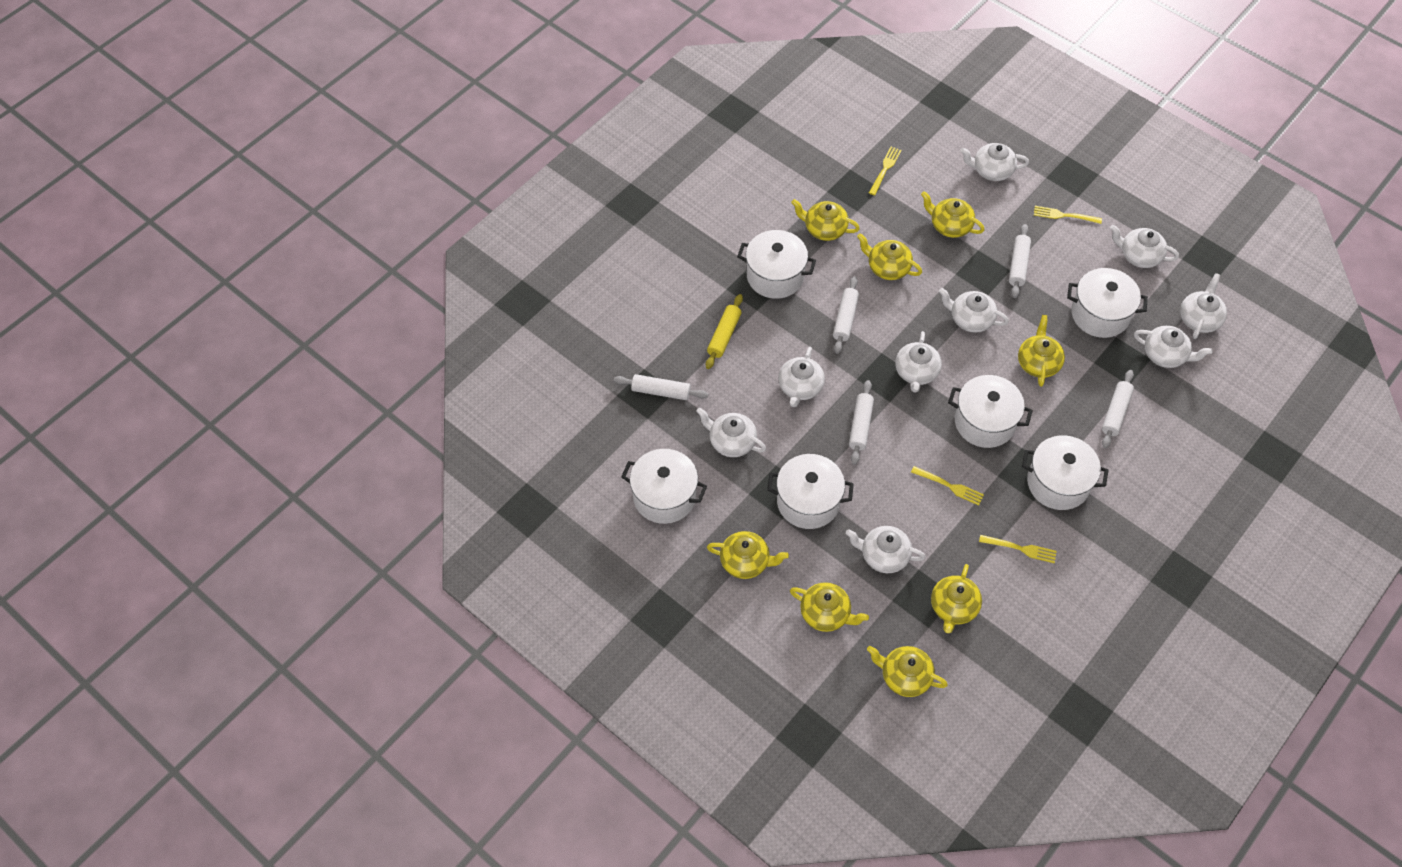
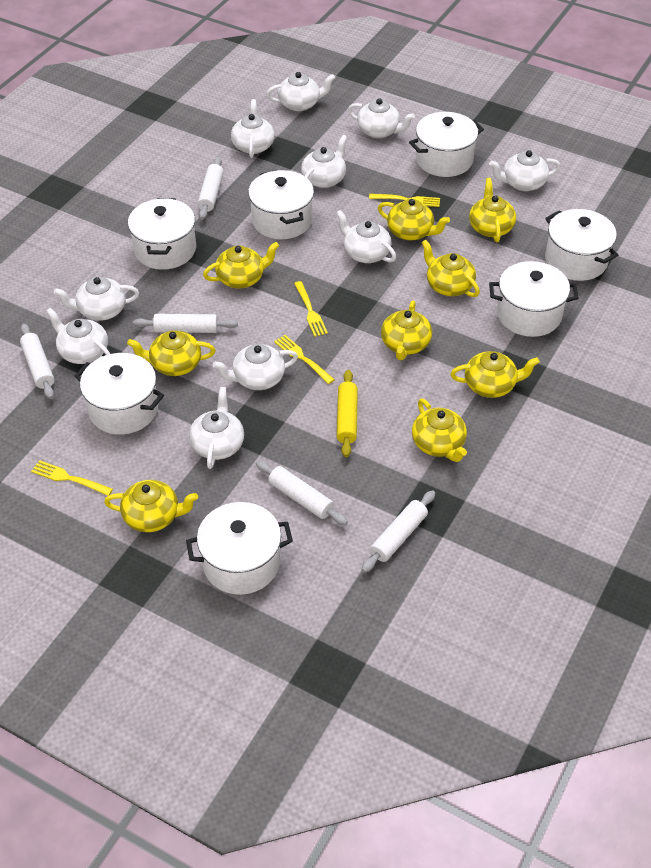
white pot: 6 -> 7
white teapot: 9 -> 10
yellow teapot: 8 -> 9

